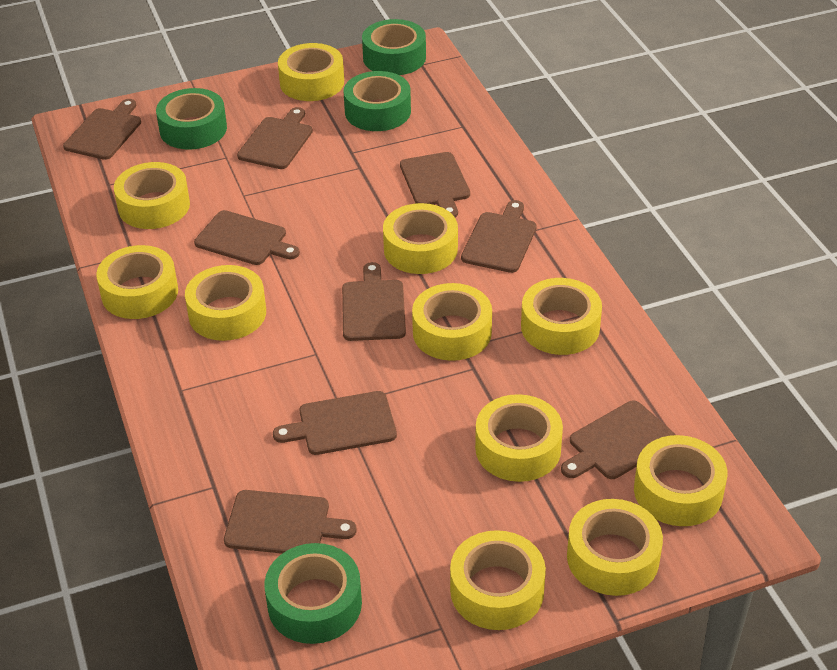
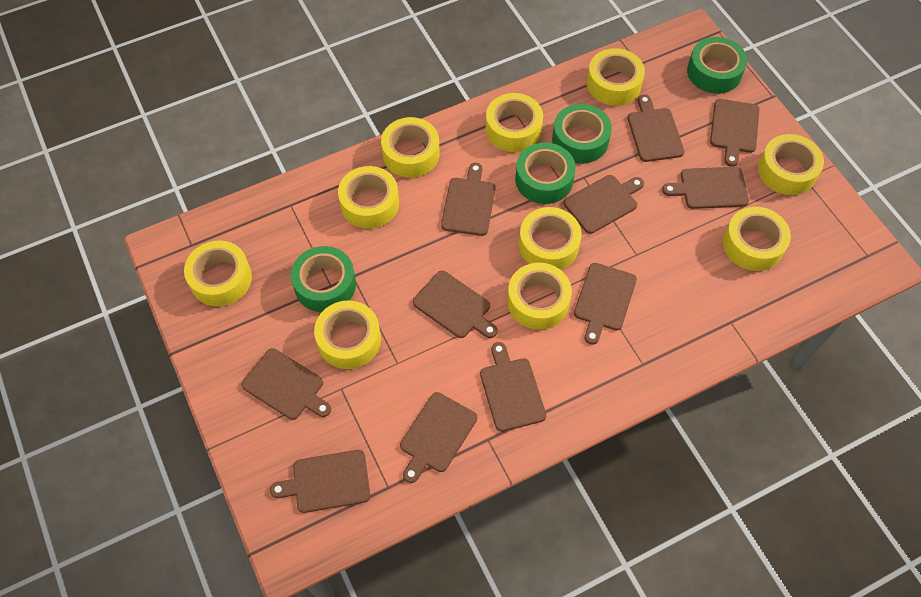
brown cutting board: 9 -> 11
yellow tape: 11 -> 10

